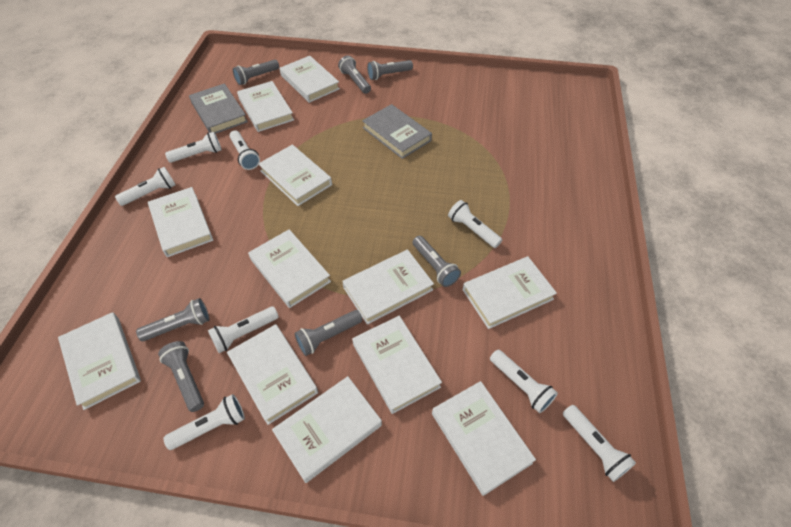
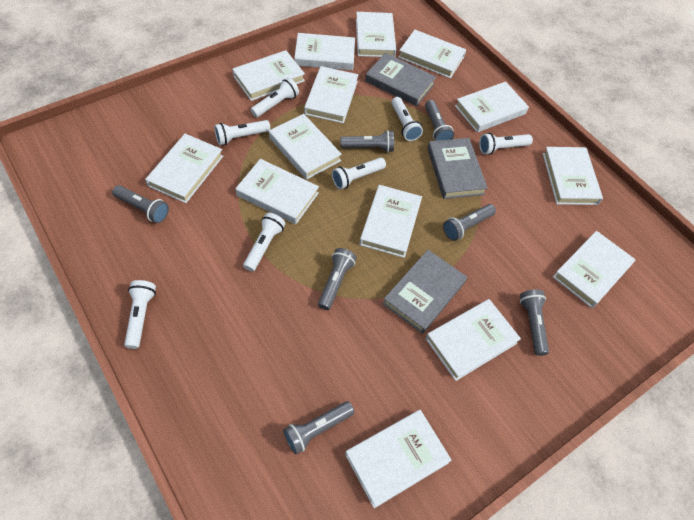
grey book: 2 -> 3
white book: 12 -> 14
white flashlight: 8 -> 7

